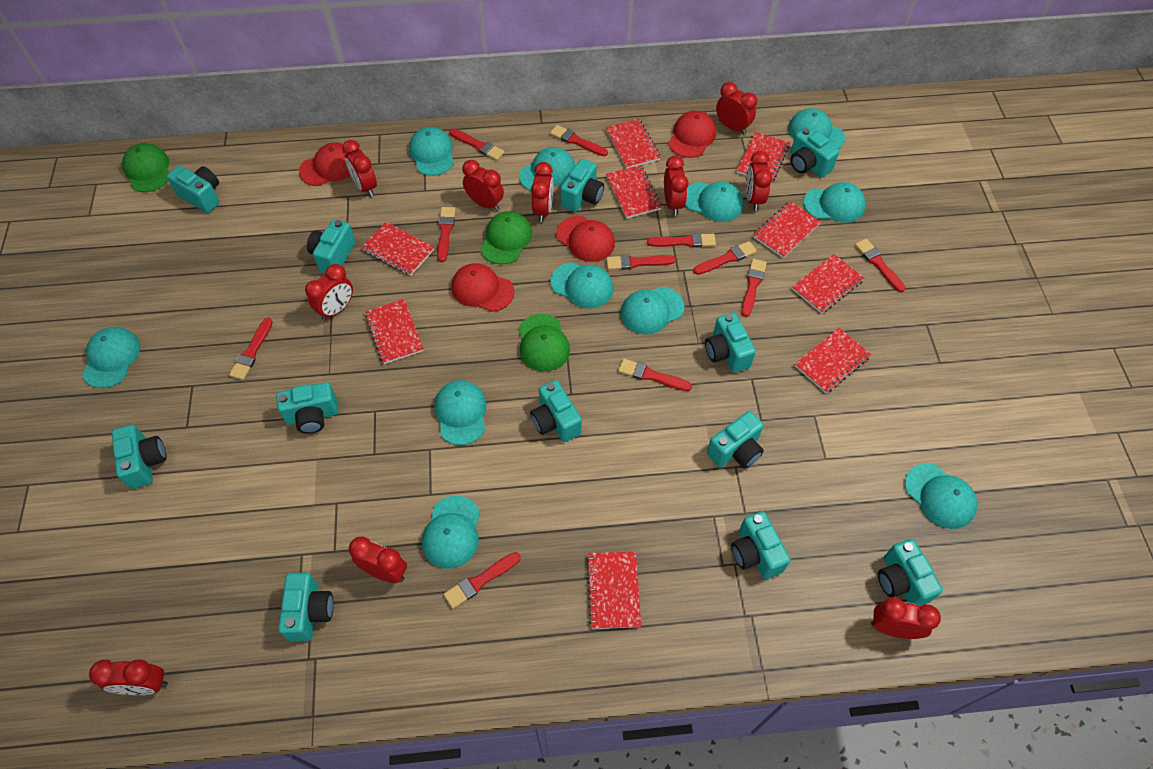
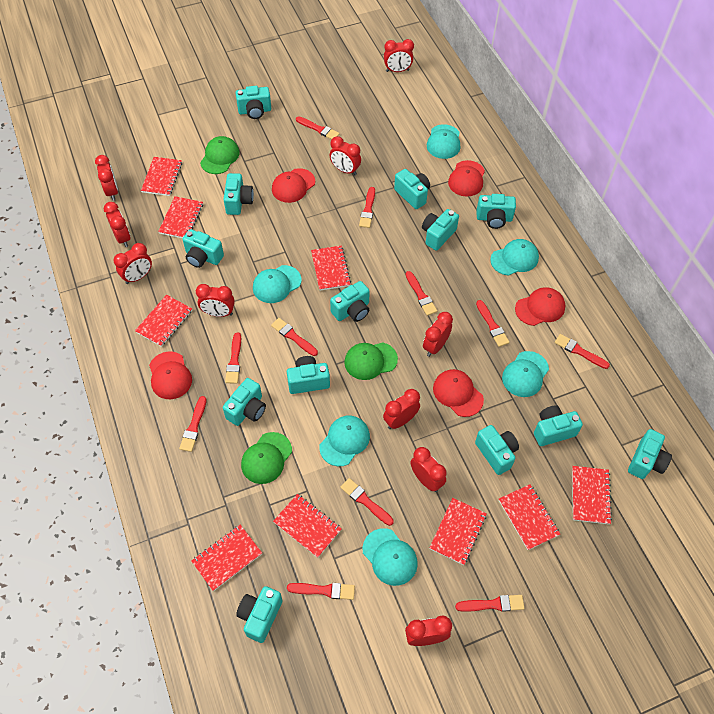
red cap: 4 -> 5
turquoise camera: 12 -> 13
turquoise cap: 11 -> 6

